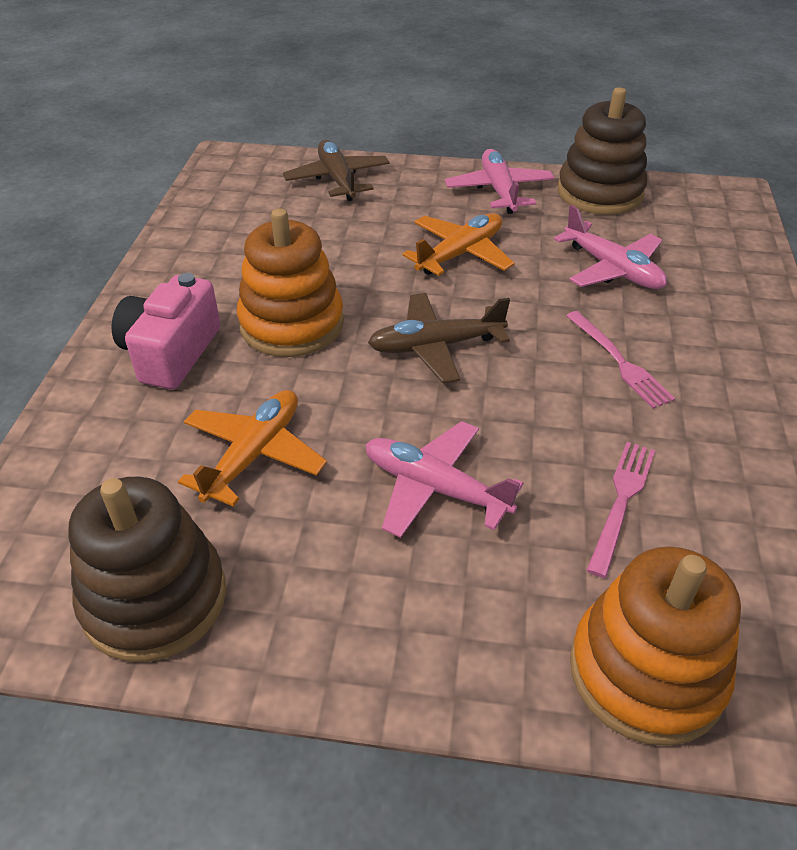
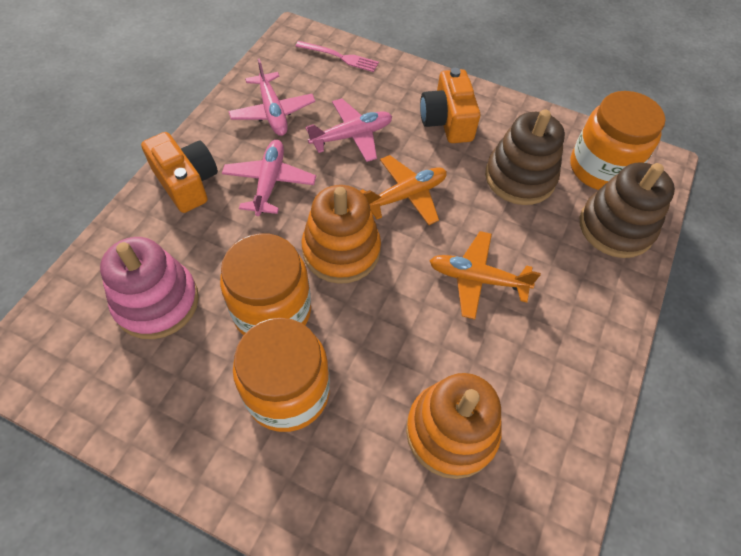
brown plane: 2 -> 0
orange camera: 0 -> 2
orange jar: 0 -> 3
pink camera: 1 -> 0
pink fork: 2 -> 1
pink stacking toy: 0 -> 1

